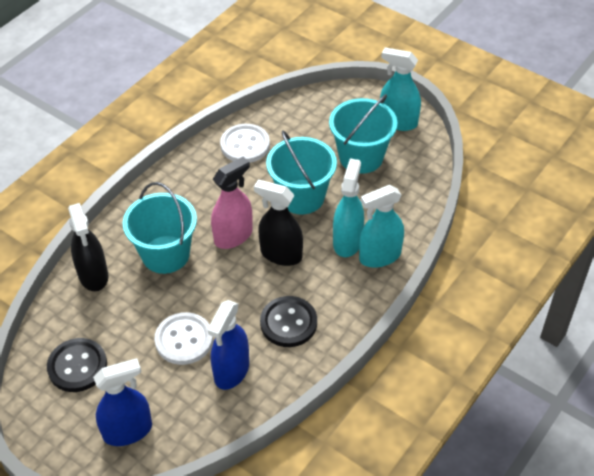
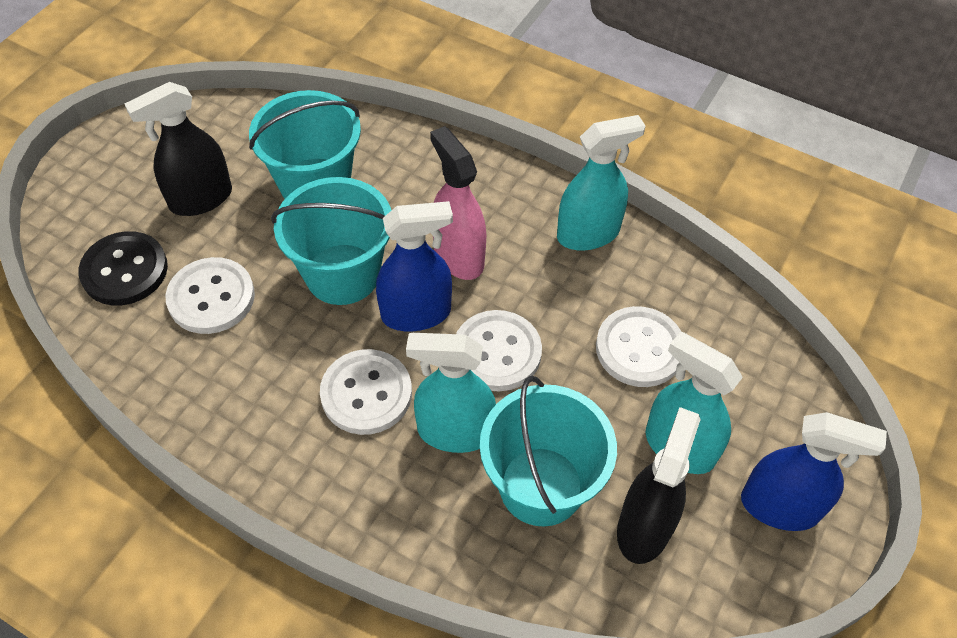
black button: 2 -> 1
white button: 2 -> 4

